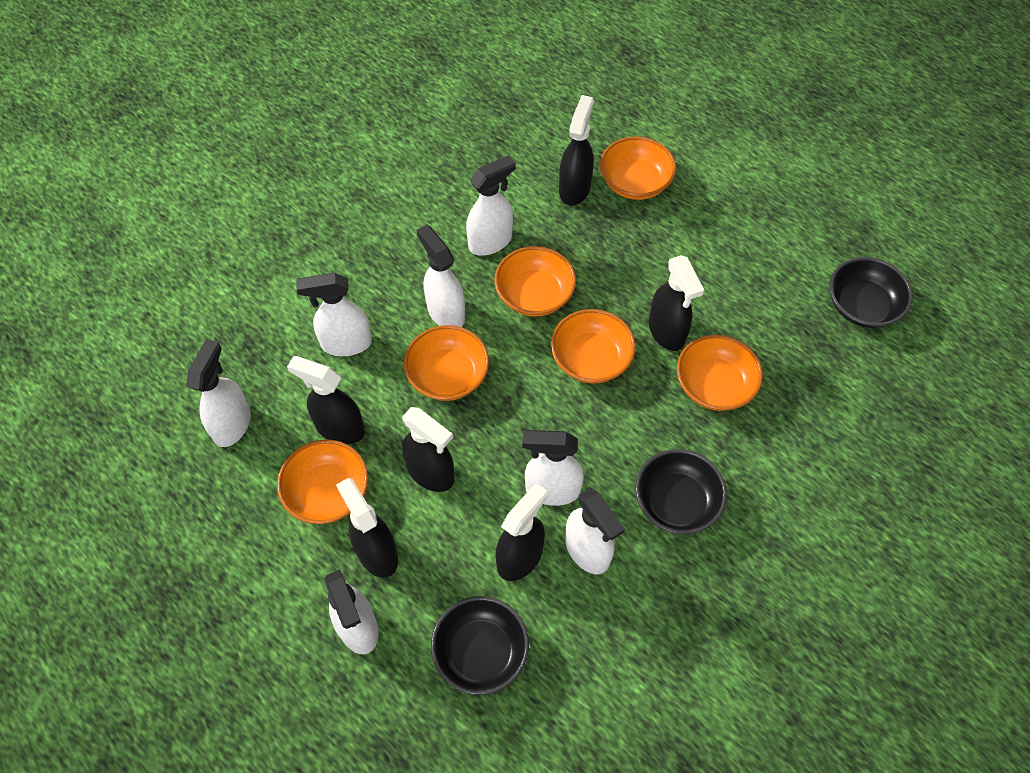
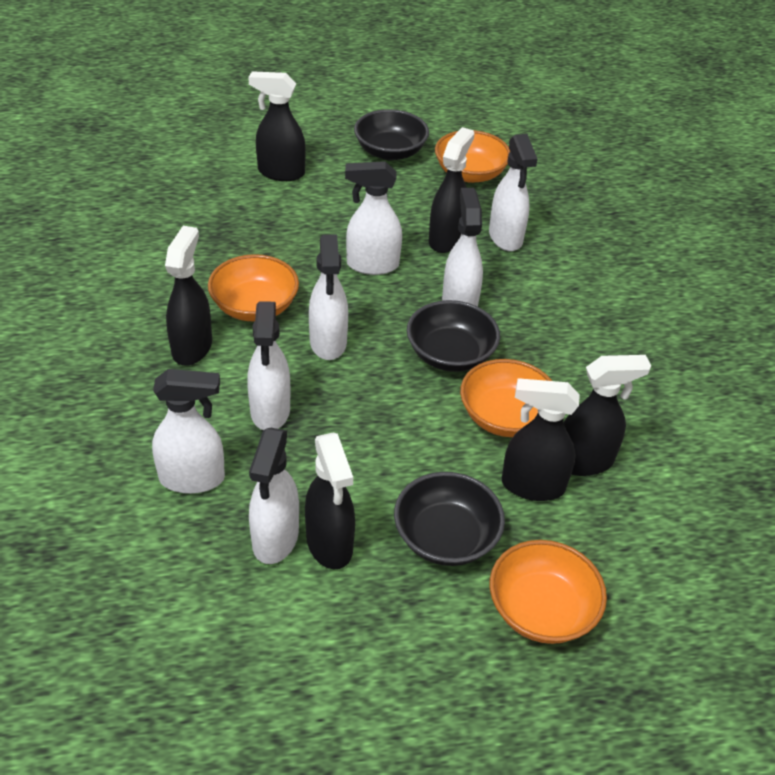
orange bowl: 6 -> 4

